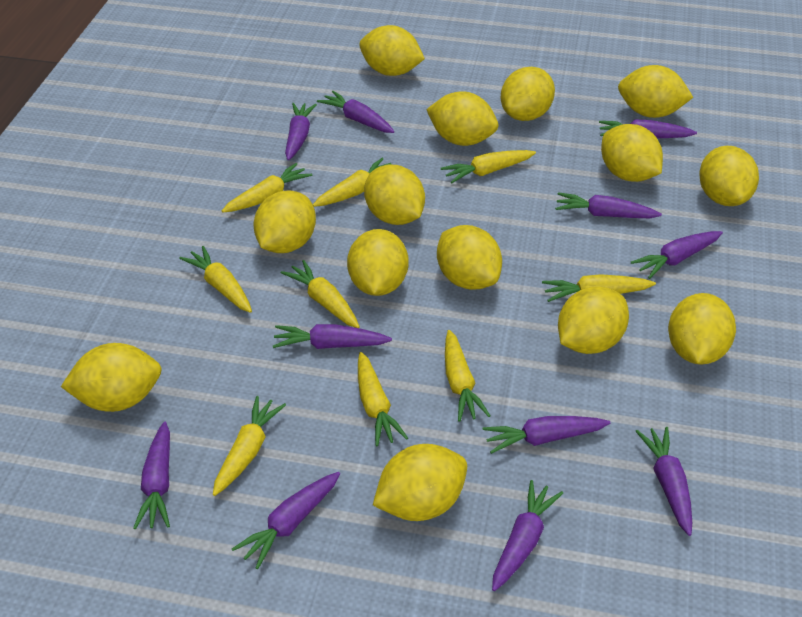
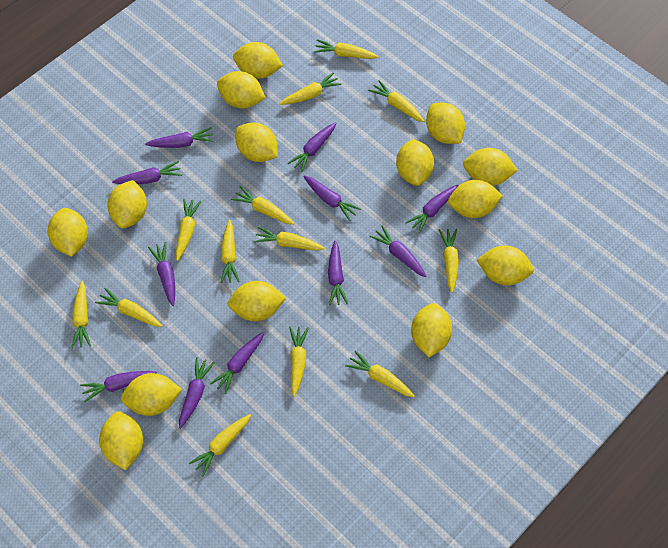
yellow carrot: 9 -> 13

